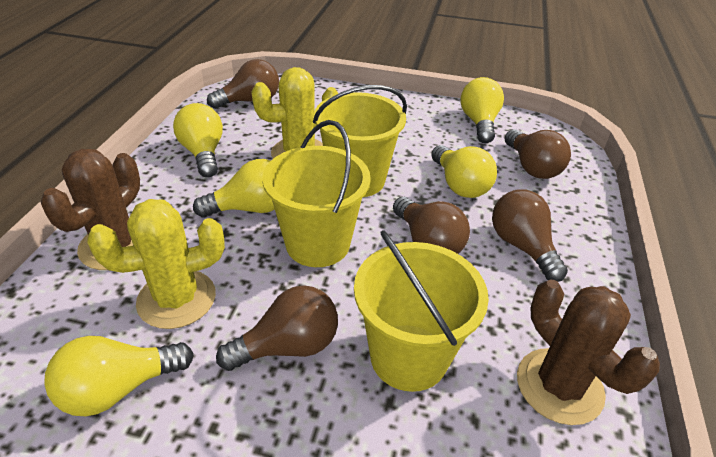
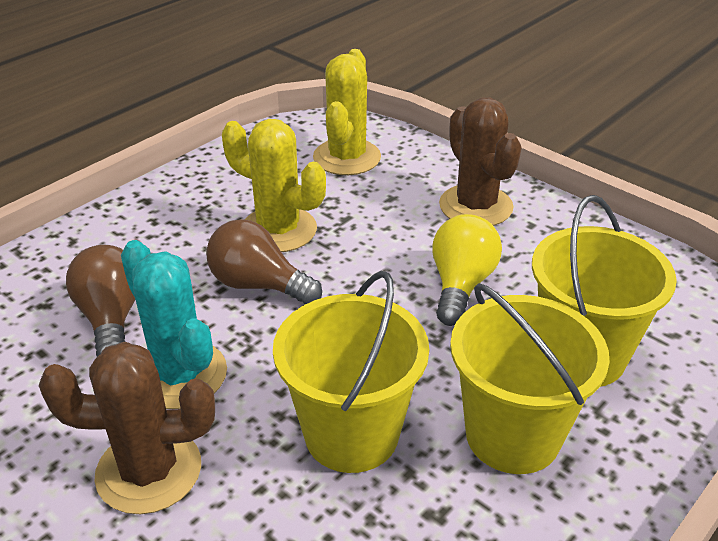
brown light bulb: 5 -> 2
turquoise cactus: 0 -> 1
yellow light bulb: 5 -> 1

